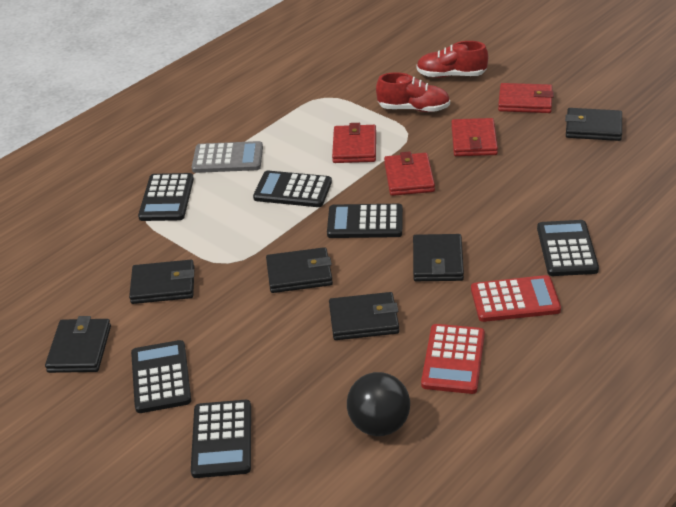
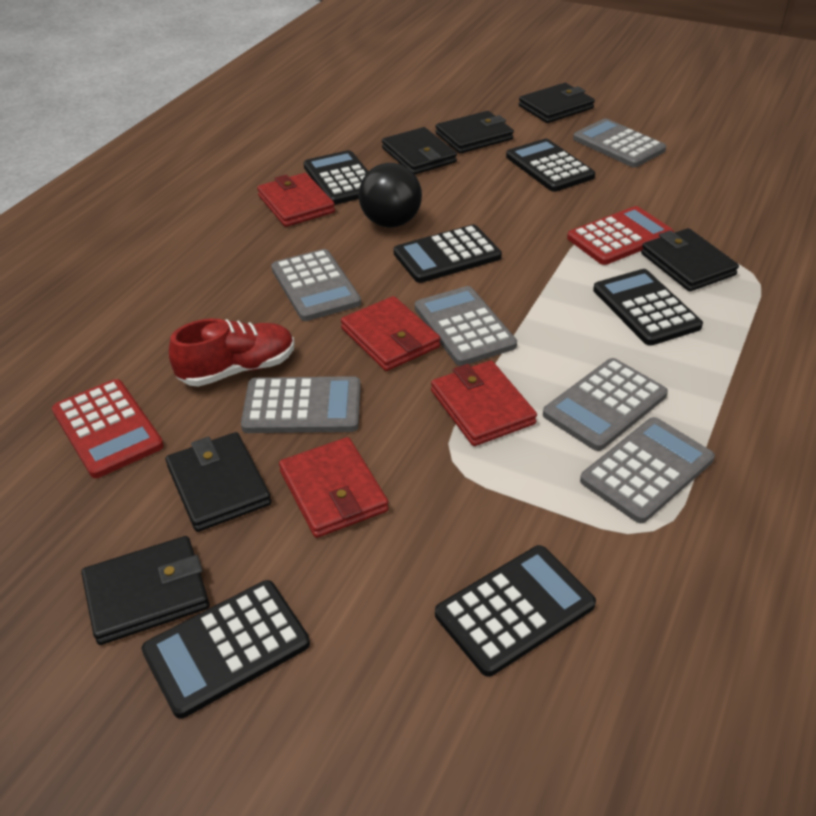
grey calculator: 1 -> 6
red shoe: 2 -> 1

